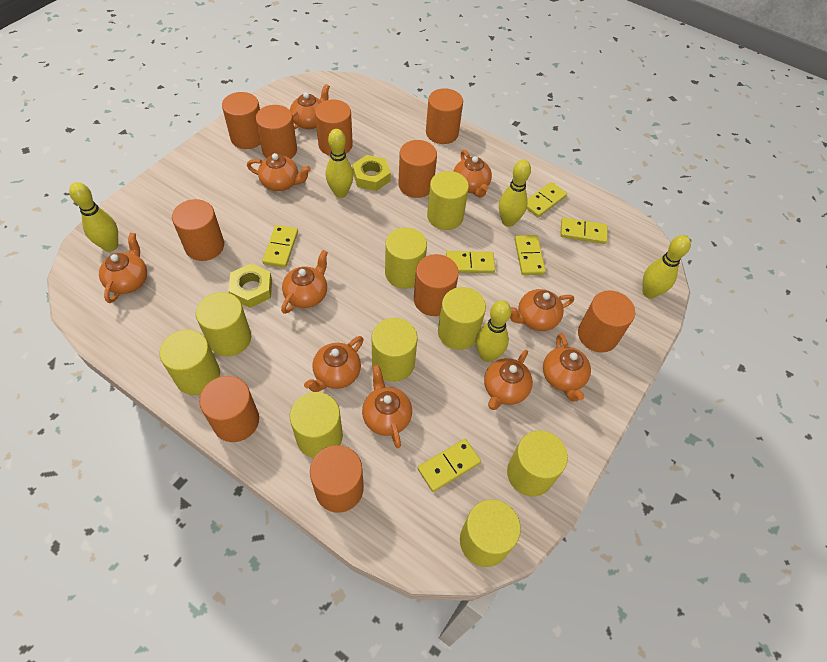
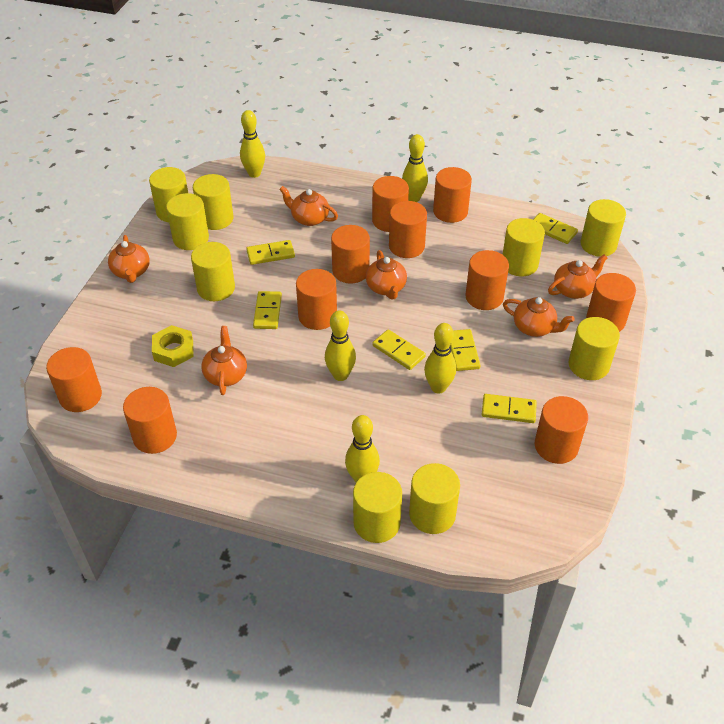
orange teapot: 10 -> 6
yellow nut: 2 -> 1

